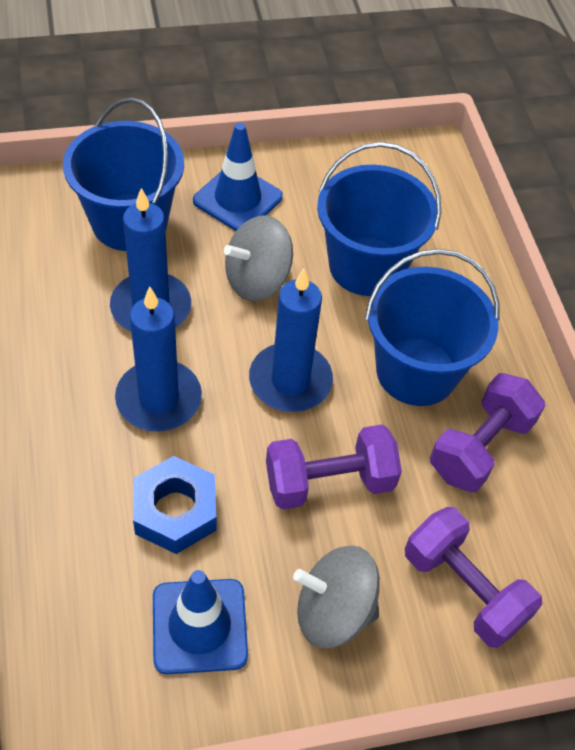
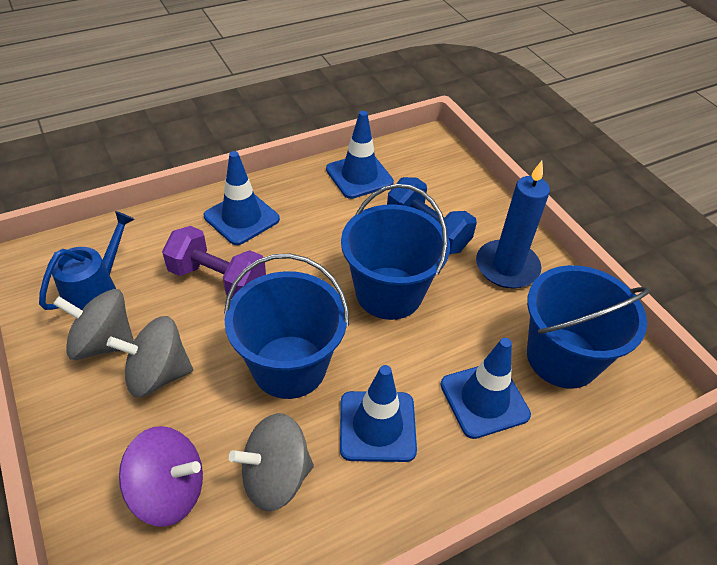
blue candle: 3 -> 1
blue dumbbell: 0 -> 1
blue nut: 1 -> 0
blue traffic cone: 2 -> 4
blue watering can: 0 -> 1
grey spinning top: 2 -> 3
purple dumbbell: 3 -> 1
purple spinning top: 0 -> 1

